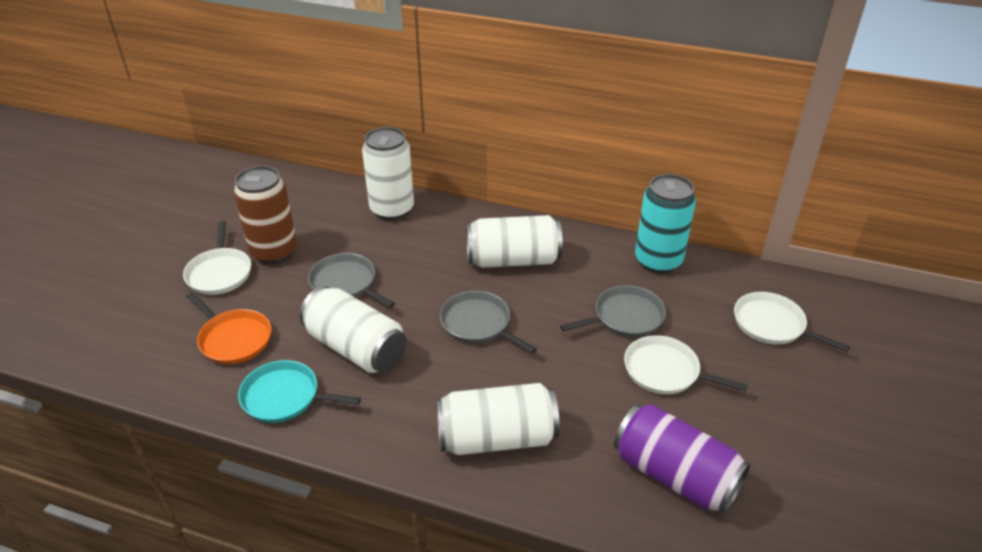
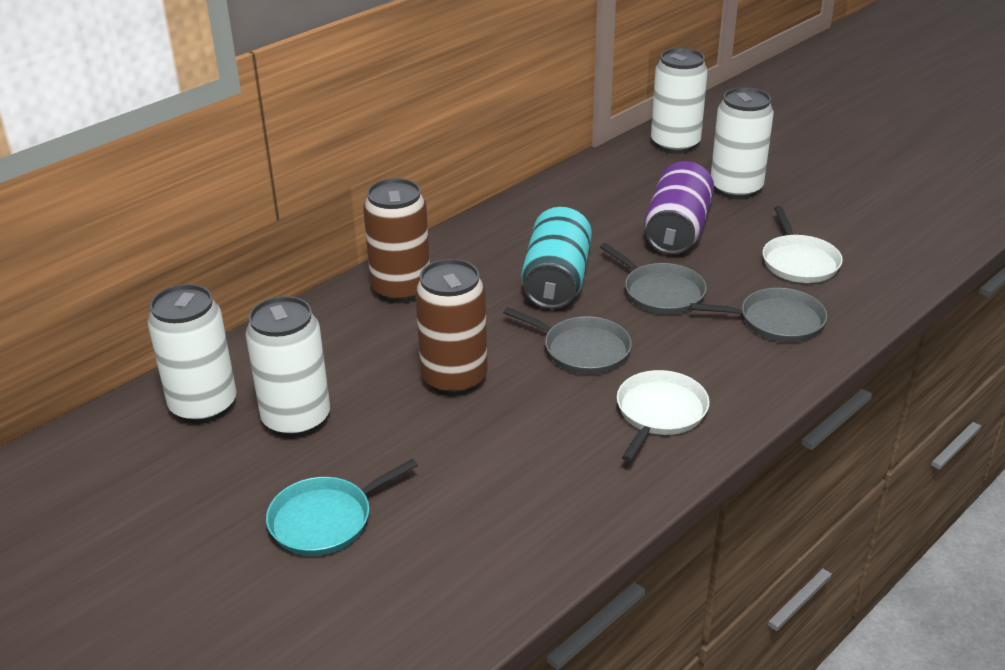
brown can: 1 -> 2
orange pan: 1 -> 0
white pan: 3 -> 2

